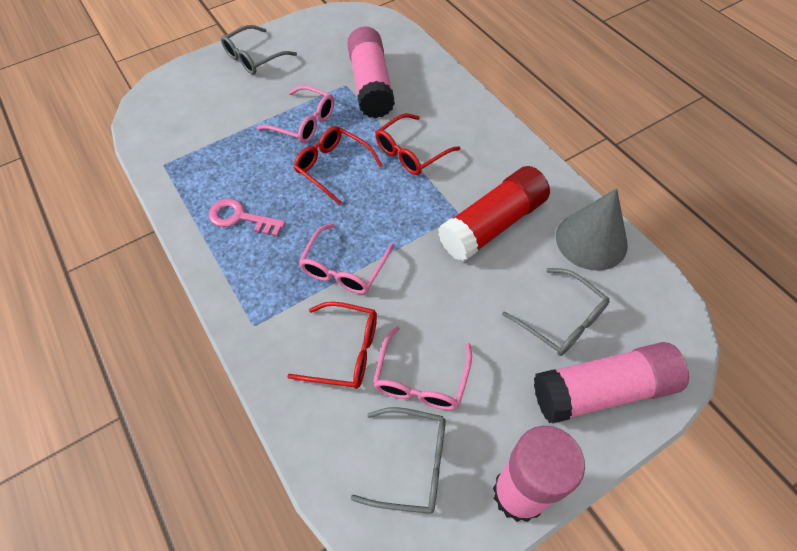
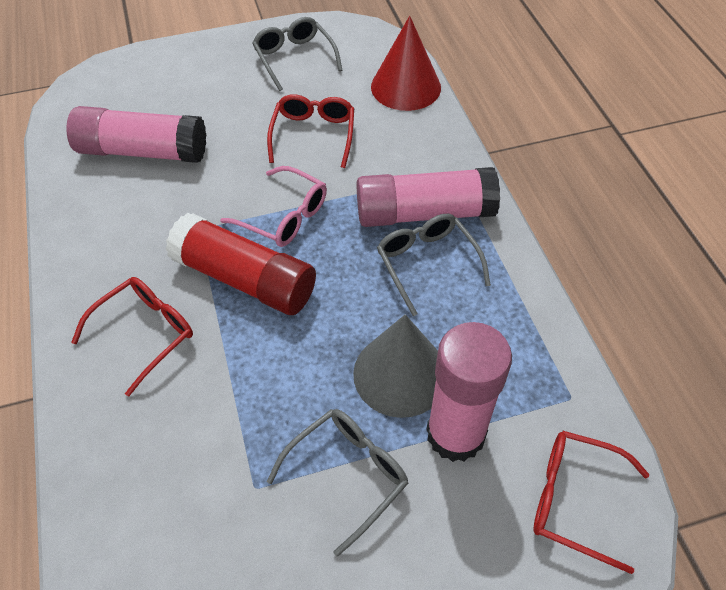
pink glasses: 3 -> 1
pink key: 1 -> 0
red cone: 0 -> 1

